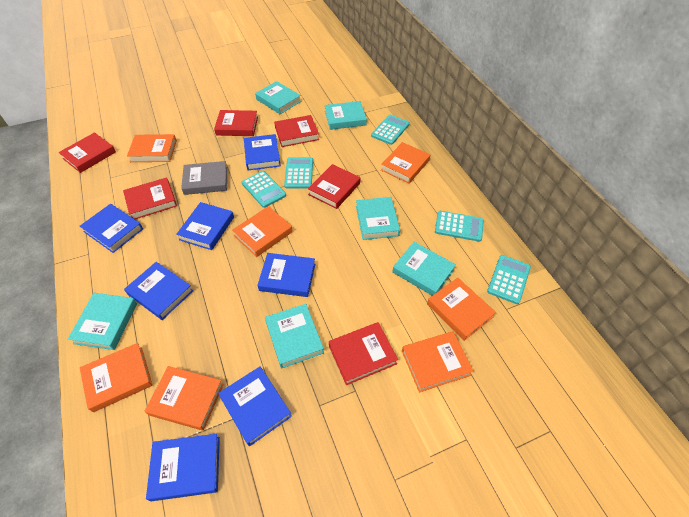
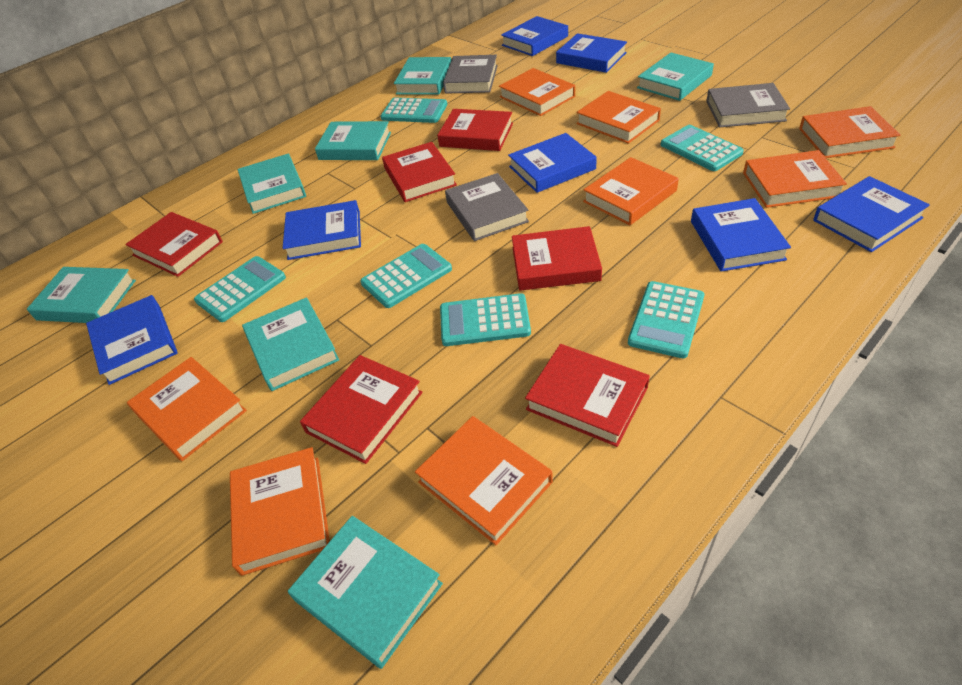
grey book: 1 -> 3
orange book: 7 -> 8
turquoise book: 6 -> 7
turquoise calculator: 5 -> 6

